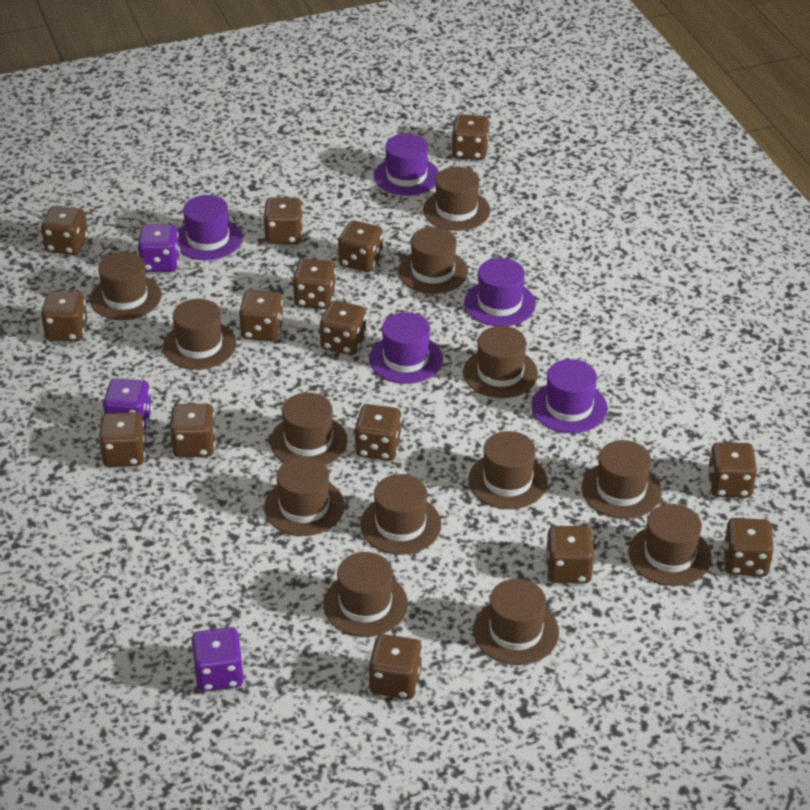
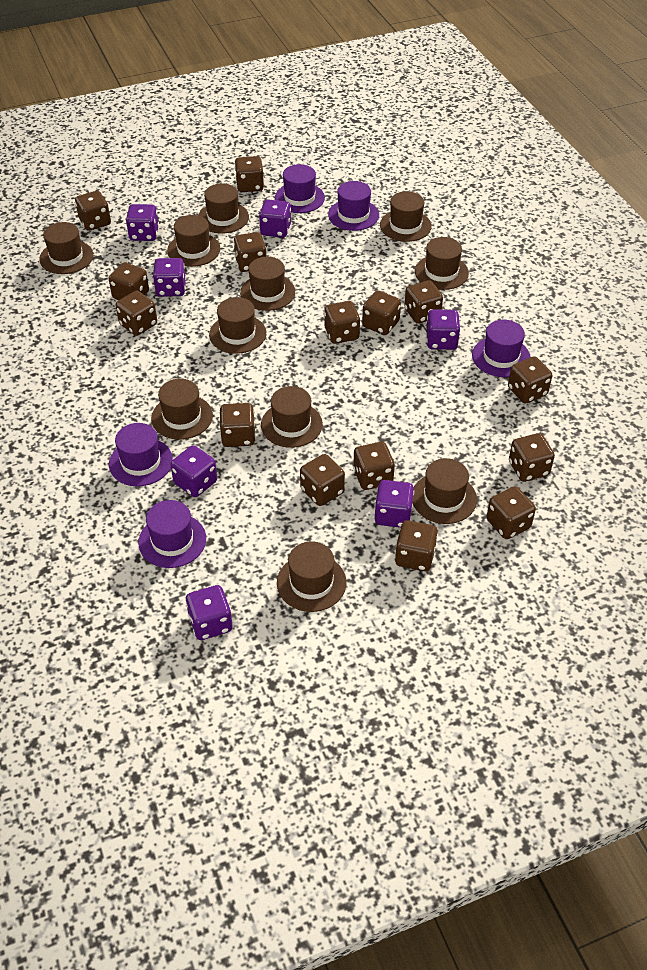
brown hat: 13 -> 11
purple dice: 3 -> 7

